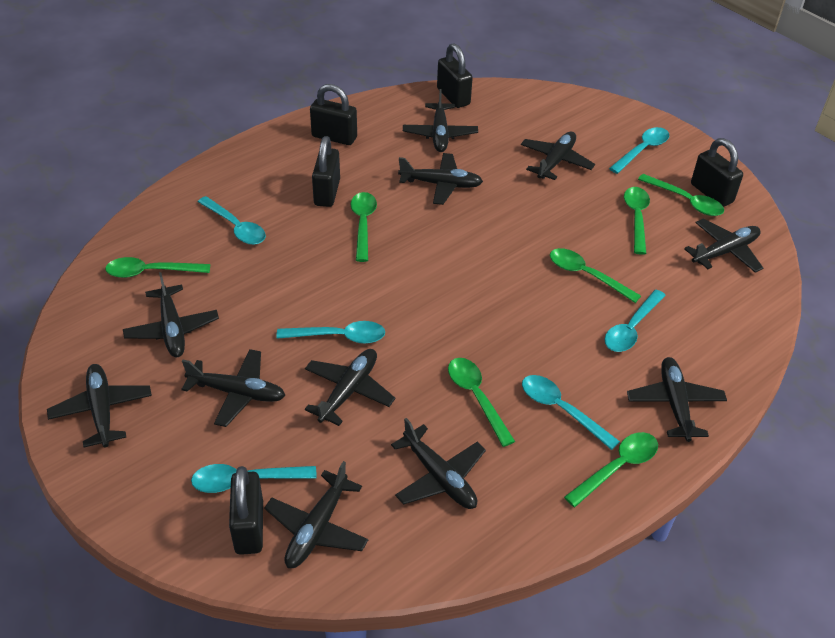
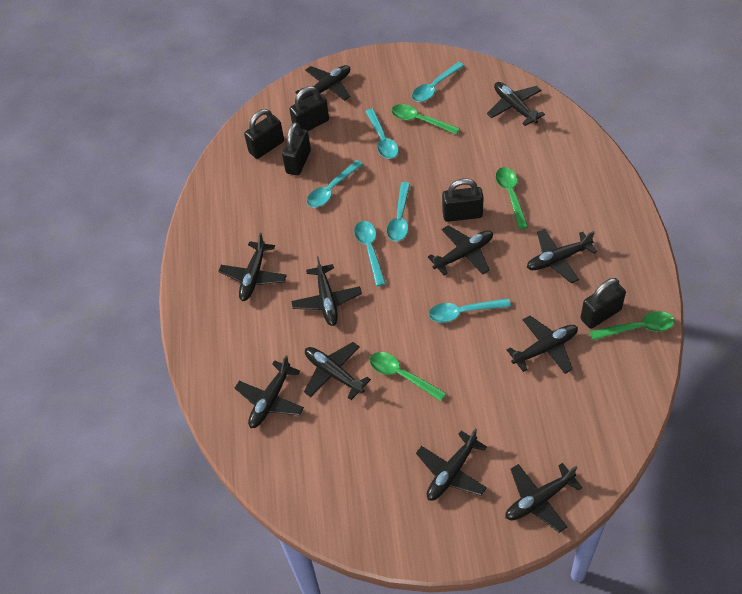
green spoon: 7 -> 4

